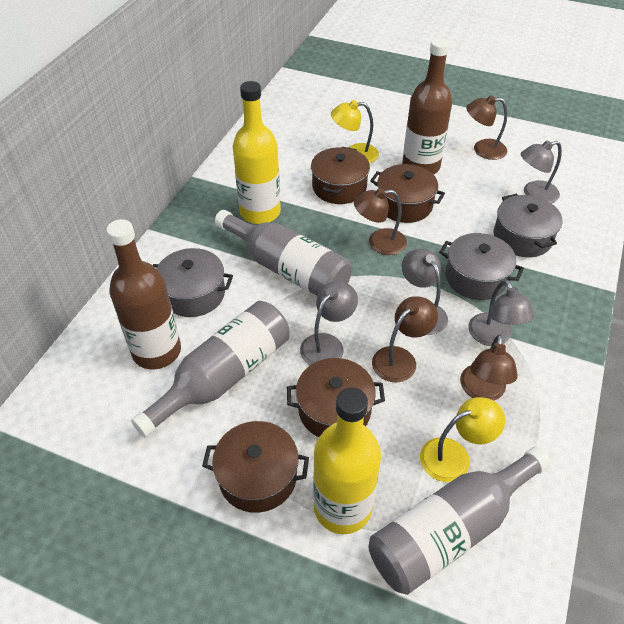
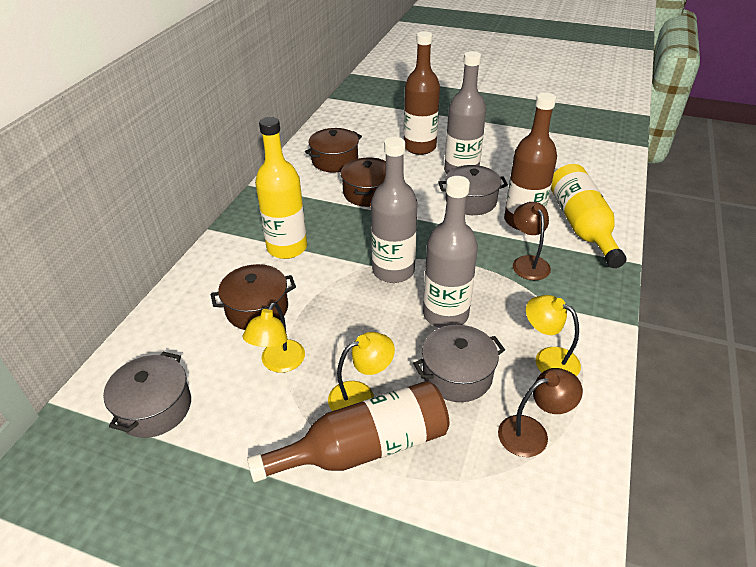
brown bottle: 2 -> 3
brown lamp: 4 -> 2
brown pot: 4 -> 3
grey lamp: 4 -> 0
yellow lamp: 2 -> 3

